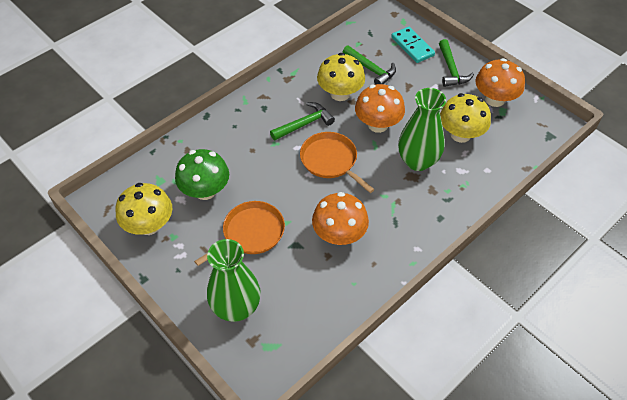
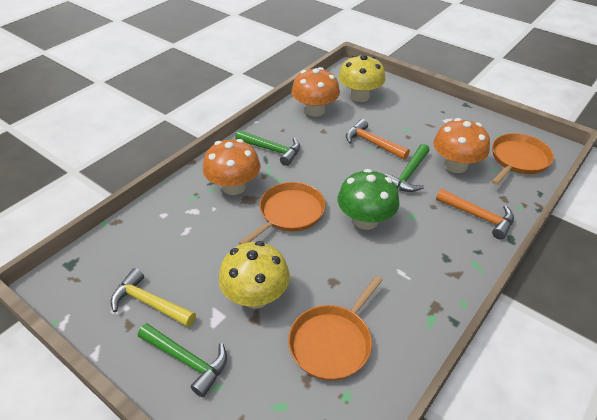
green vase: 2 -> 0
orange hammer: 0 -> 2
orange pan: 2 -> 3
turquoise domino: 1 -> 0
yellow hammer: 0 -> 1
yellow mushroom: 3 -> 2

